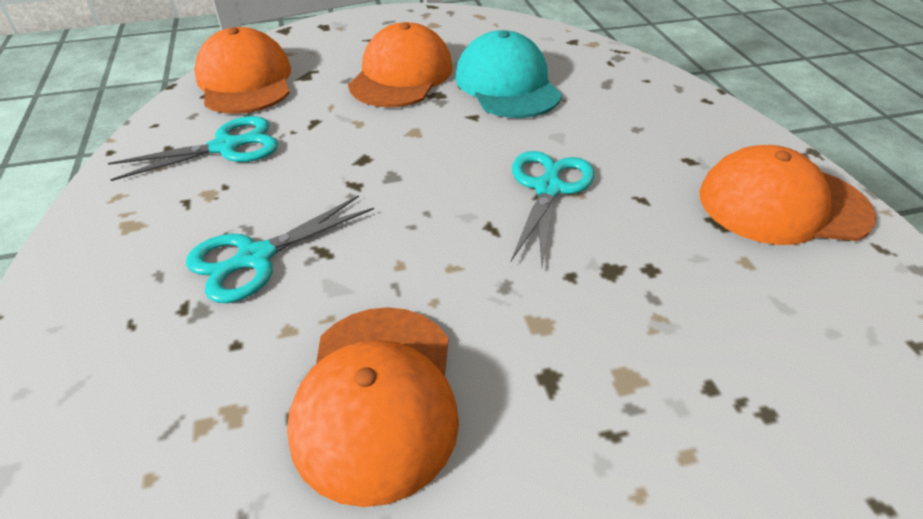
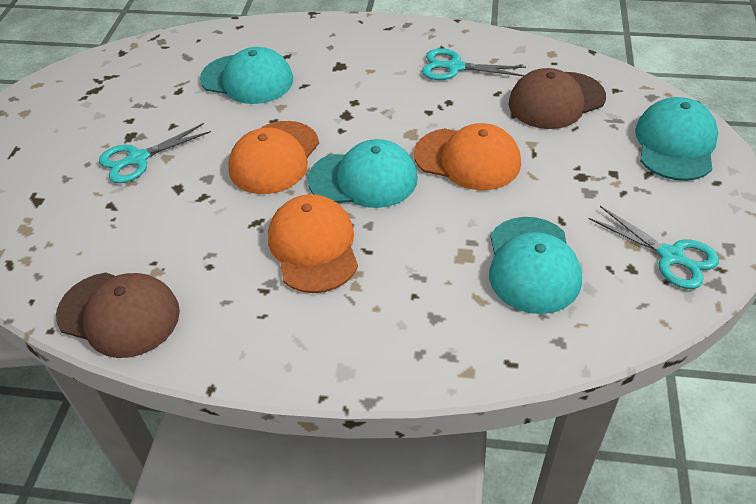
brown cap: 0 -> 2
orange cap: 4 -> 3
turquoise cap: 1 -> 4

